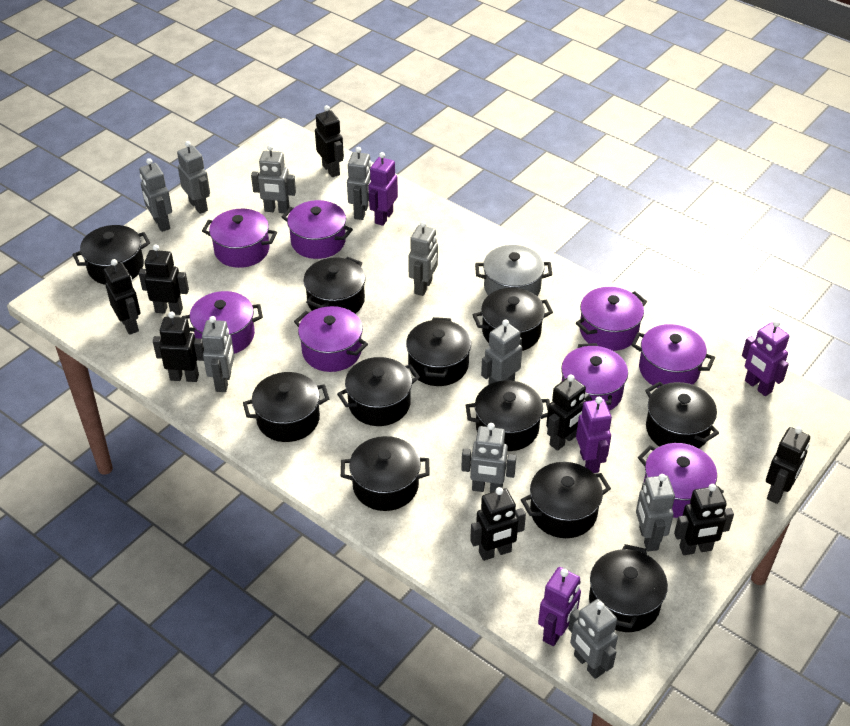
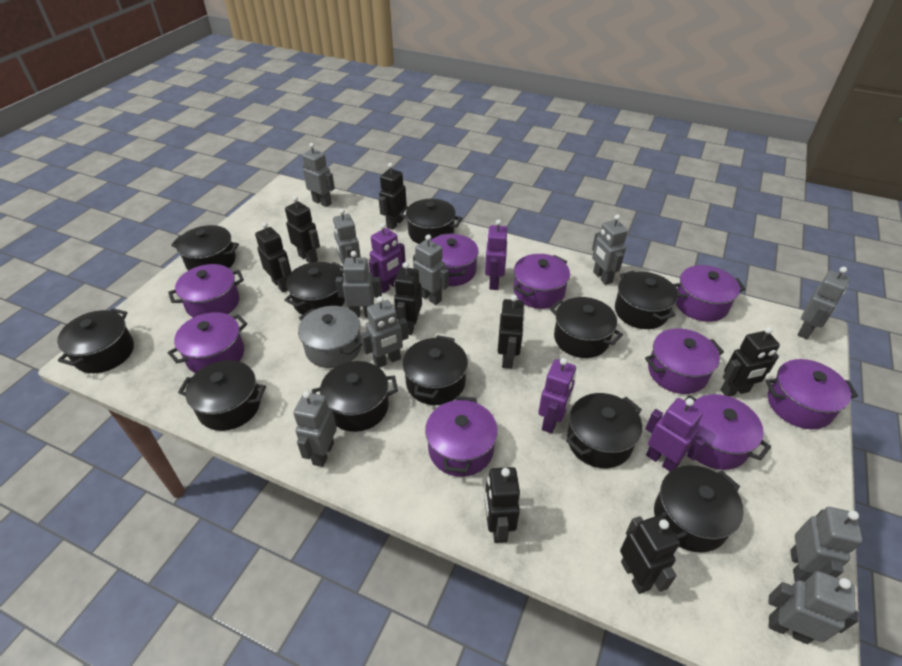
purple pot: 8 -> 9

